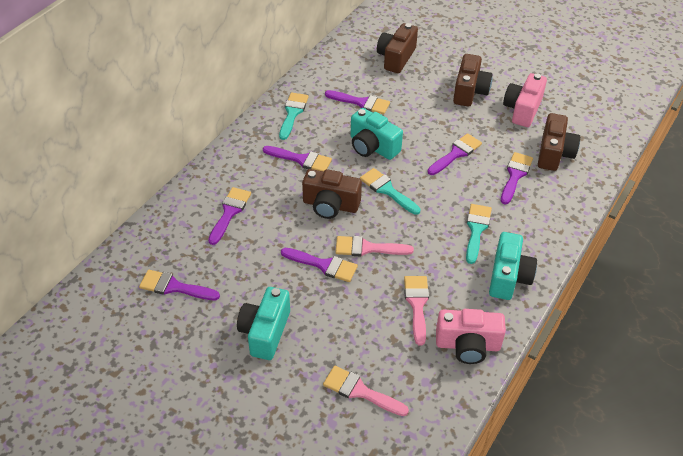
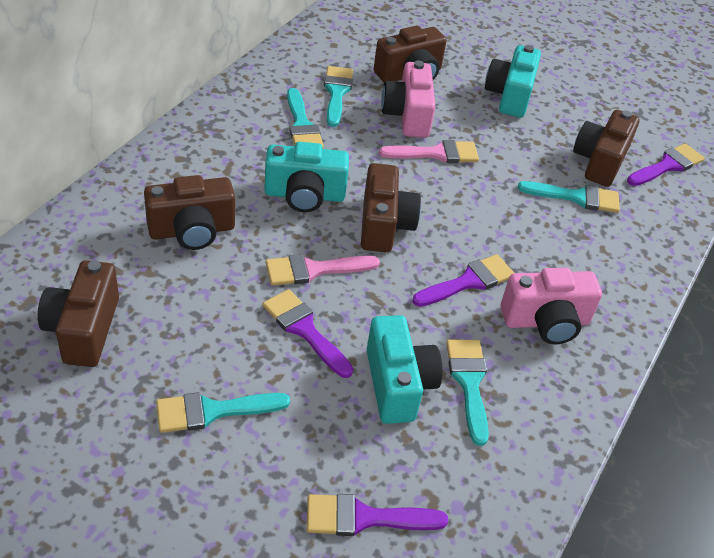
brown camera: 4 -> 5
pink brush: 3 -> 2
purple brush: 7 -> 4
turquoise brush: 3 -> 5

